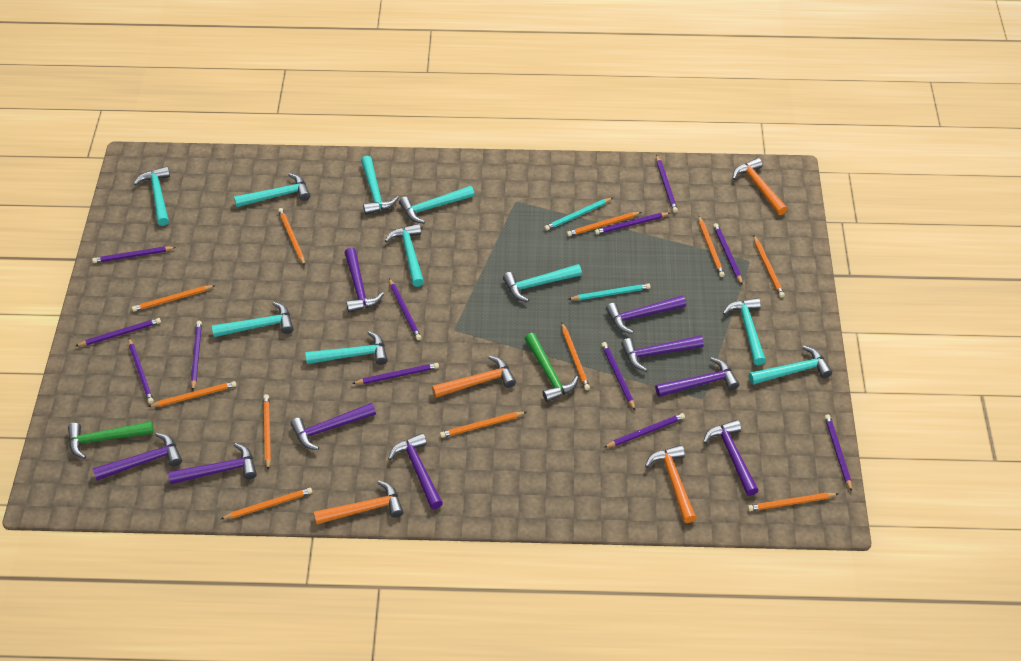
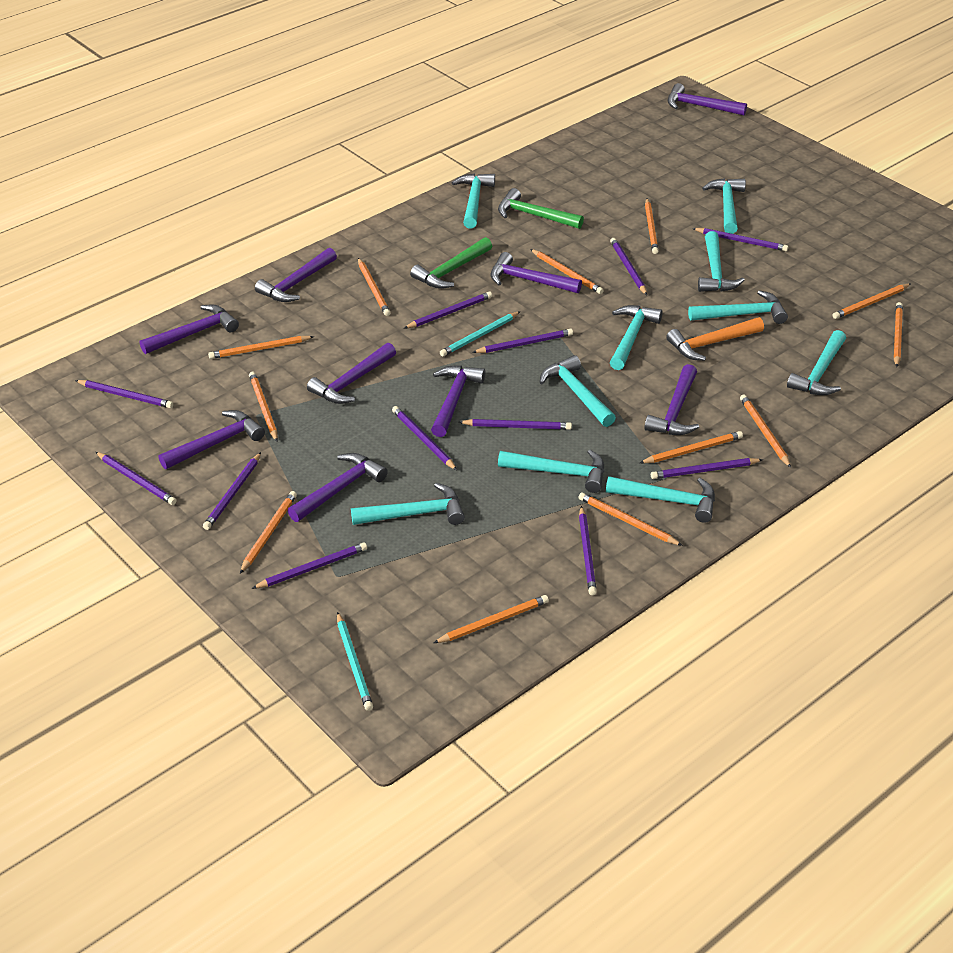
orange hammer: 4 -> 1
orange pencil: 11 -> 12

